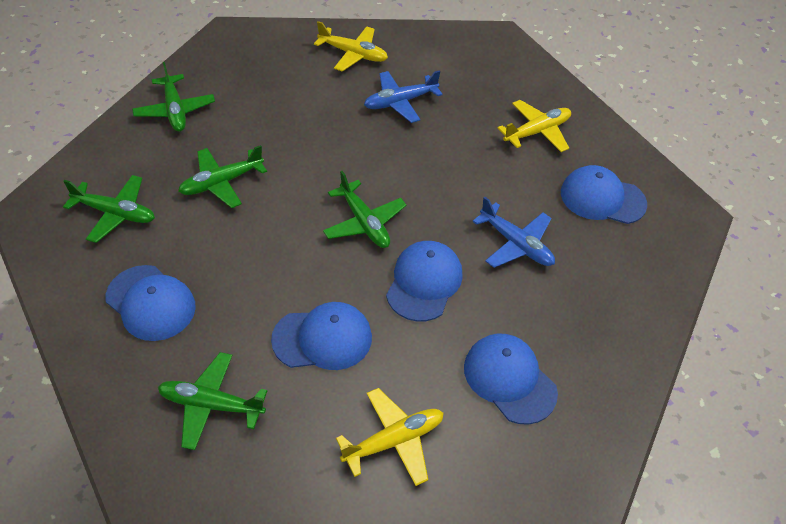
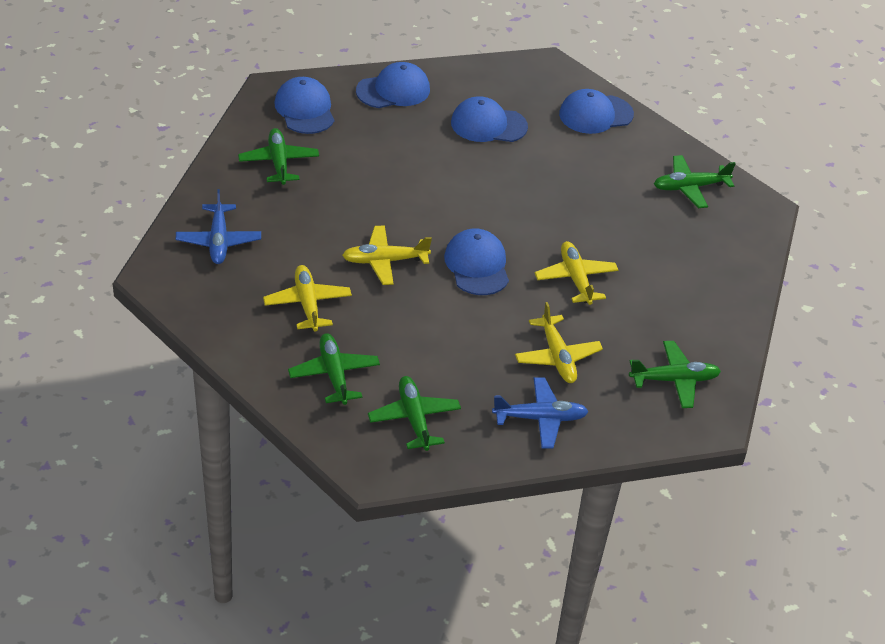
yellow plane: 3 -> 4

